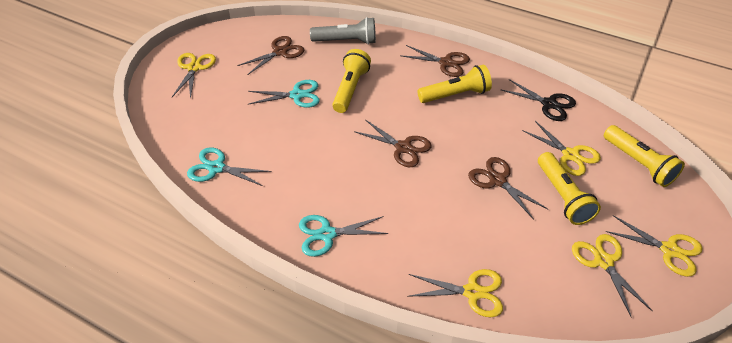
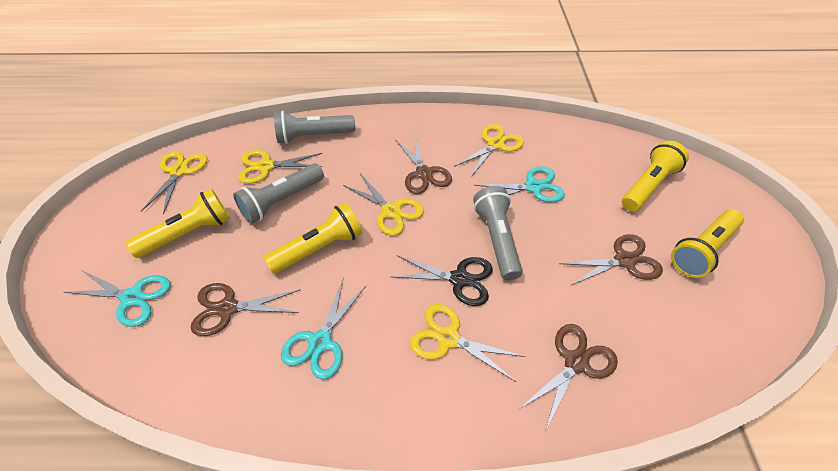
grey flashlight: 1 -> 3

